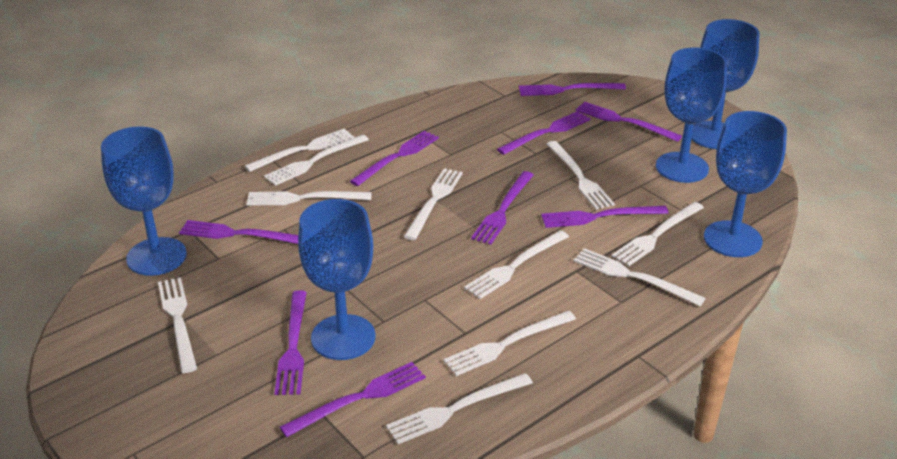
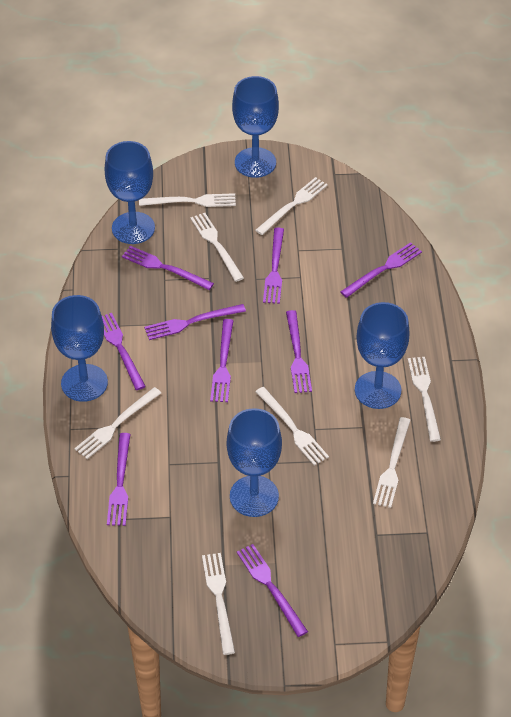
white fork: 11 -> 8

